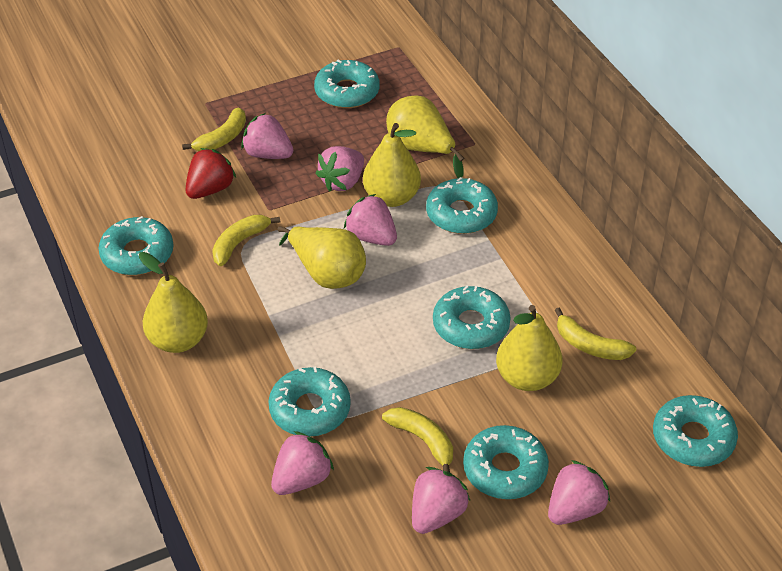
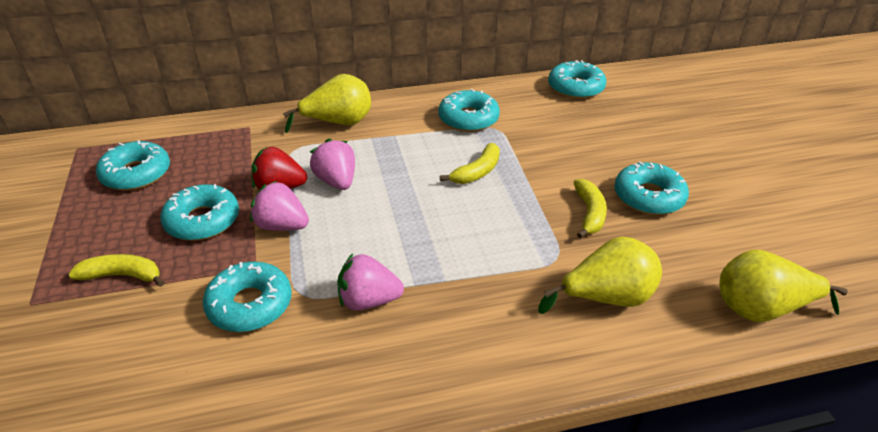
pink strawberry: 6 -> 3
turquoise donut: 7 -> 6
yellow banana: 4 -> 3
yellow pear: 5 -> 3

